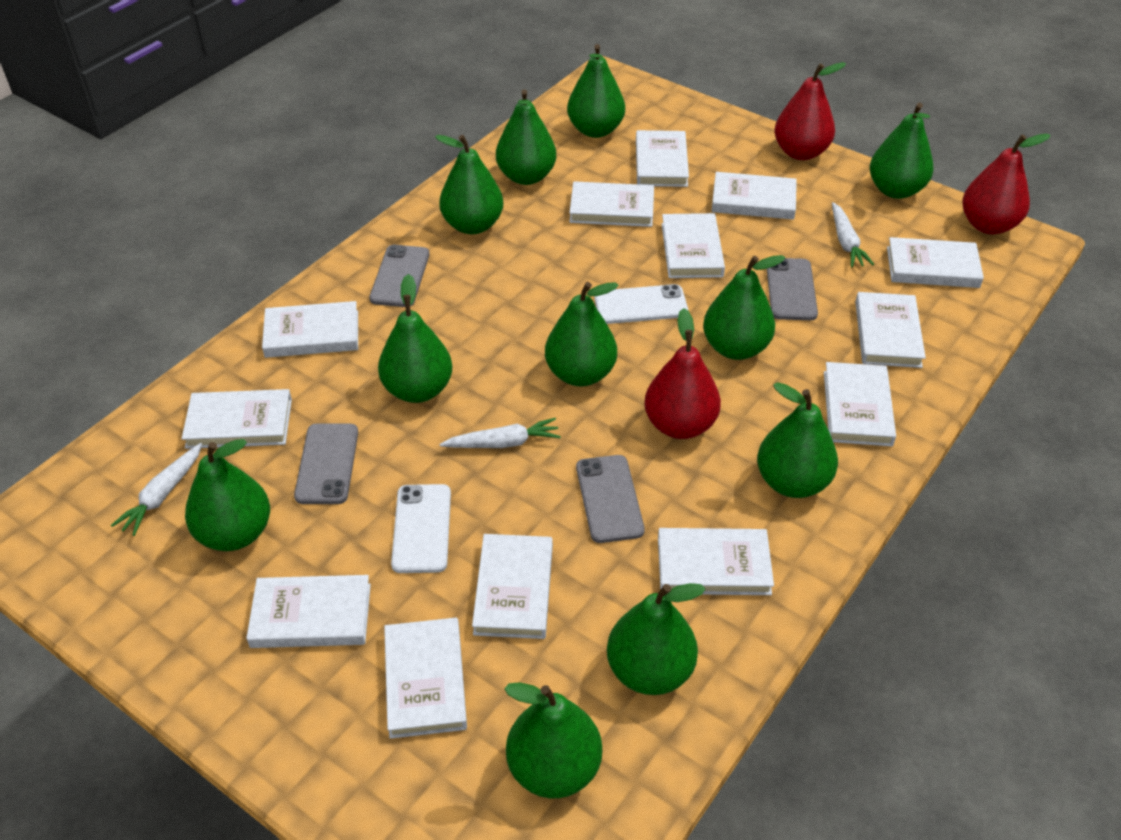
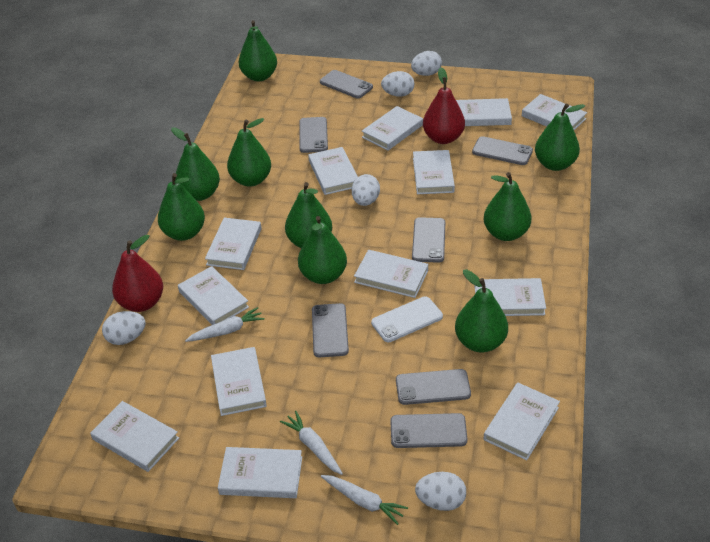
green pear: 11 -> 9
grey phone: 4 -> 7
red pear: 3 -> 2
white egg: 0 -> 5
white phone: 2 -> 1

